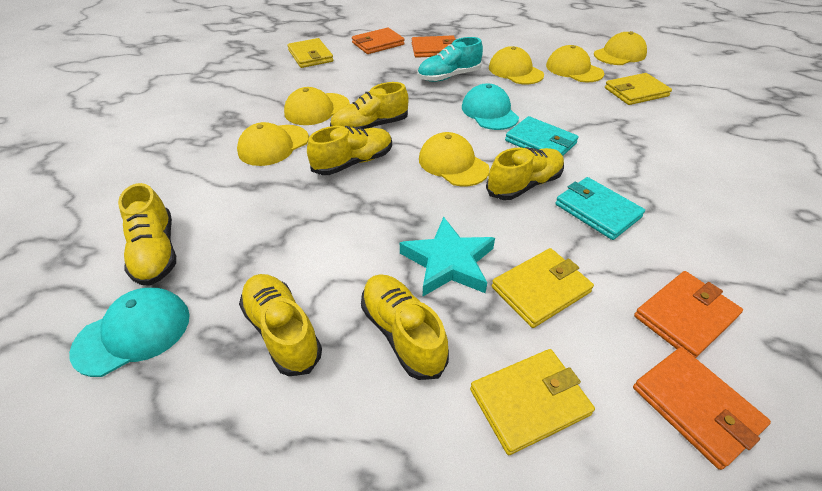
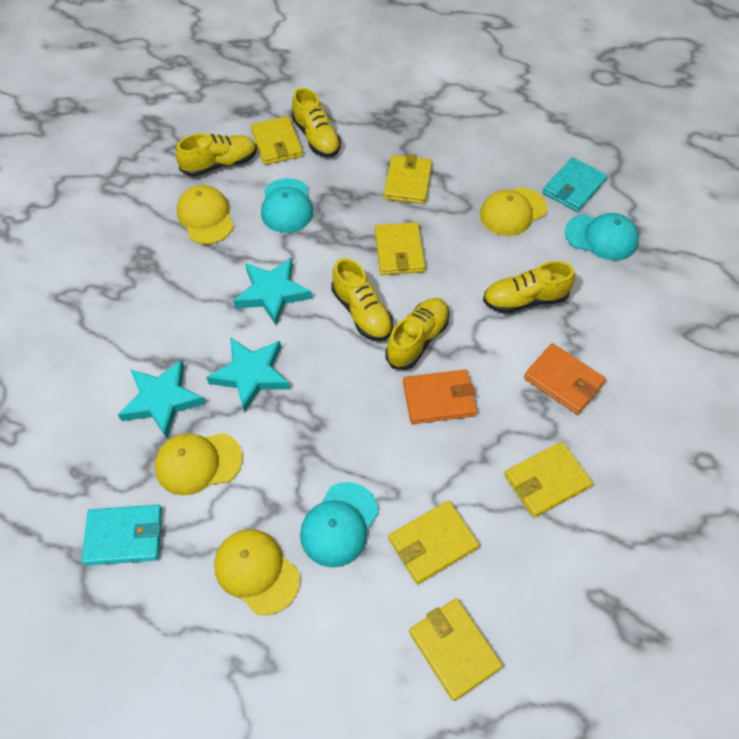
orange wallet: 4 -> 2
turquoise cap: 2 -> 3
turquoise shoe: 1 -> 0
turquoise star: 1 -> 3
yellow cap: 6 -> 4
yellow shoe: 6 -> 5
yellow wallet: 4 -> 6

